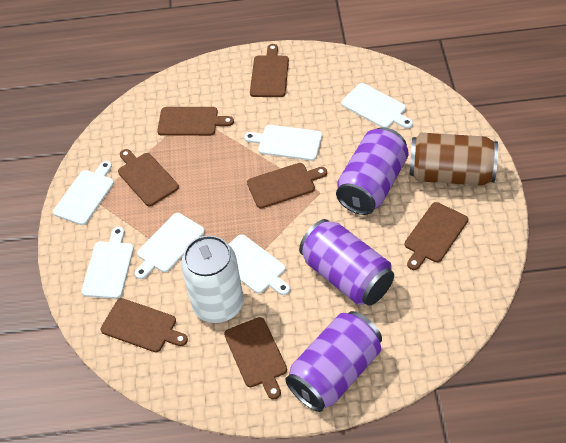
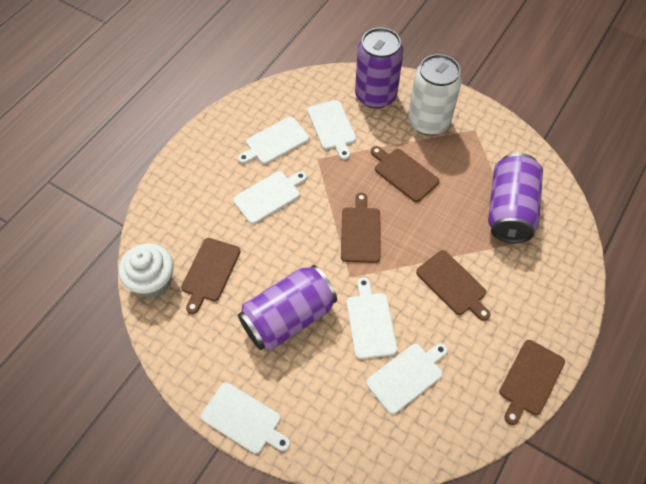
brown can: 1 -> 0
brown cutting board: 7 -> 5
white cupcake: 0 -> 1

